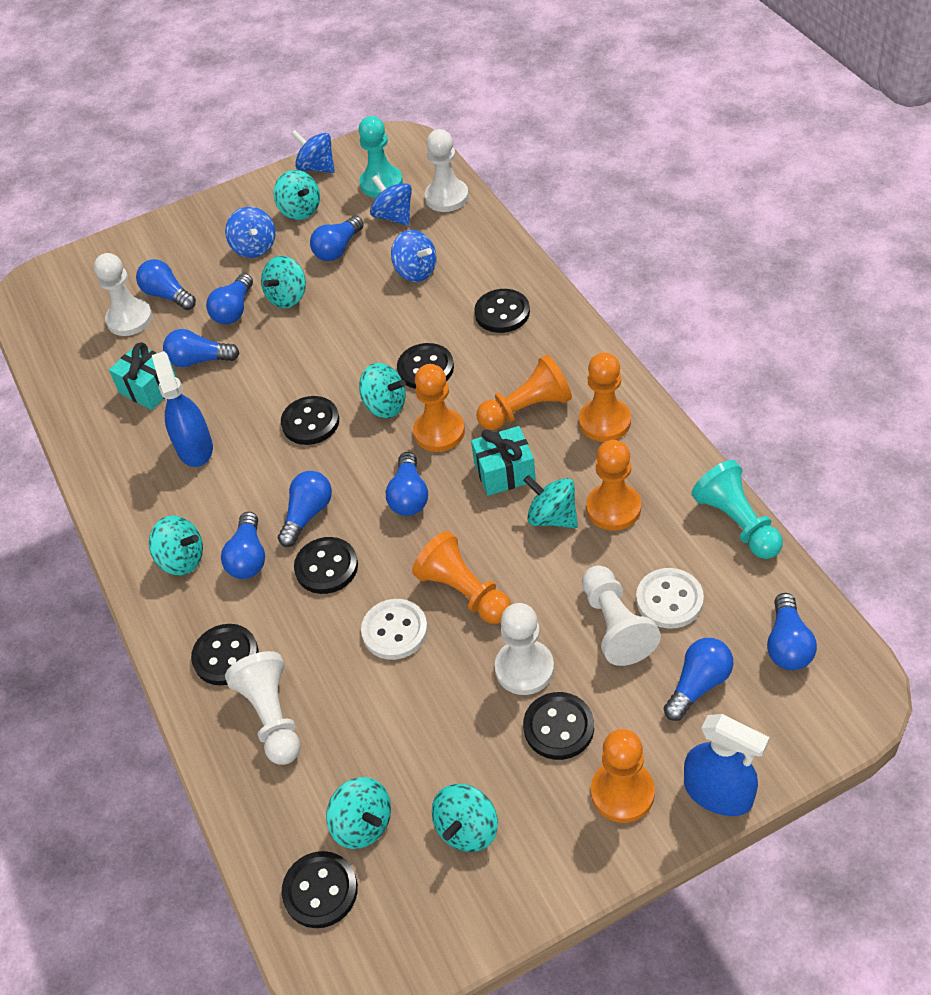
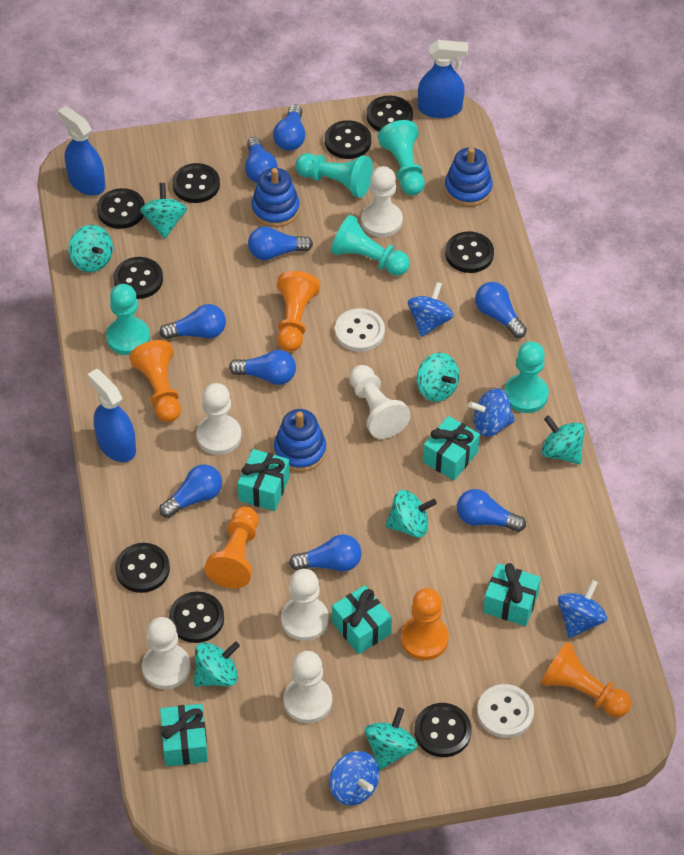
black button: 7 -> 9
blue spray bottle: 2 -> 3
blue stacking toy: 0 -> 3
orange pawn: 6 -> 5
turquoise gift: 2 -> 5
turquoise pawn: 2 -> 5
white pawn: 5 -> 6

